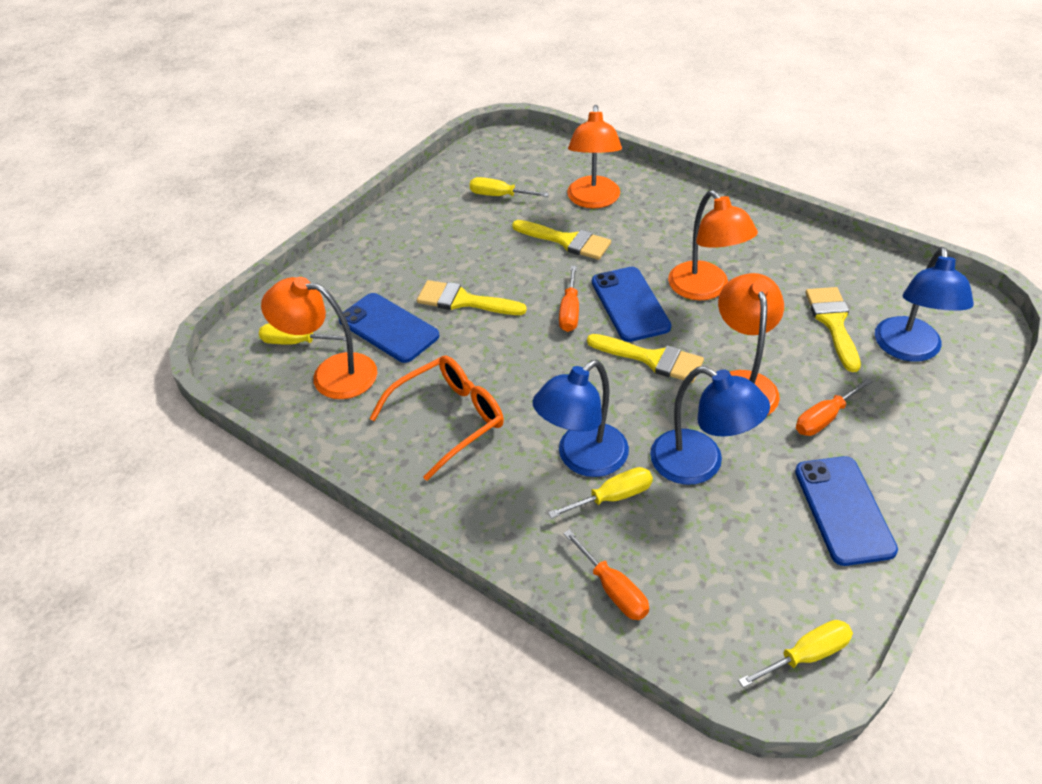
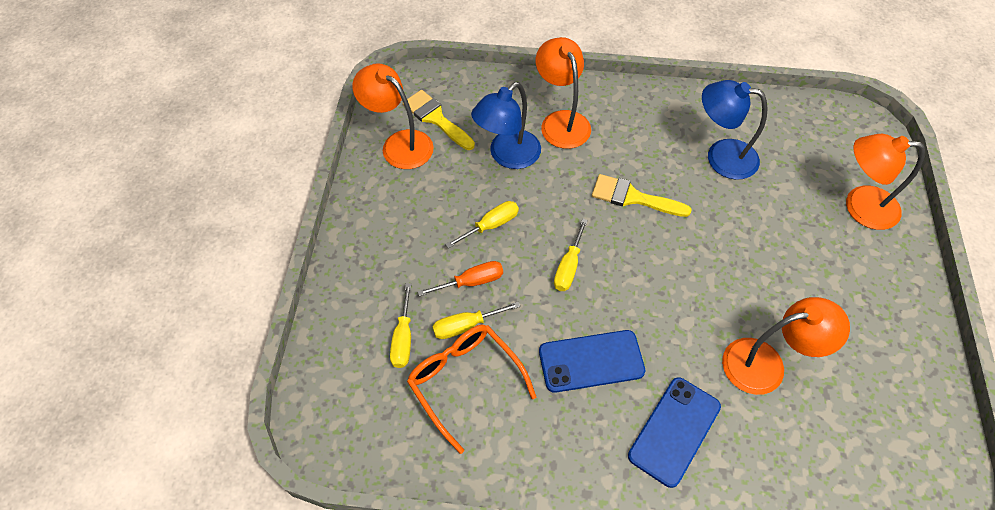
blue lamp: 3 -> 2
blue phone: 3 -> 2
orange screwdriver: 3 -> 1
yellow brush: 4 -> 2

